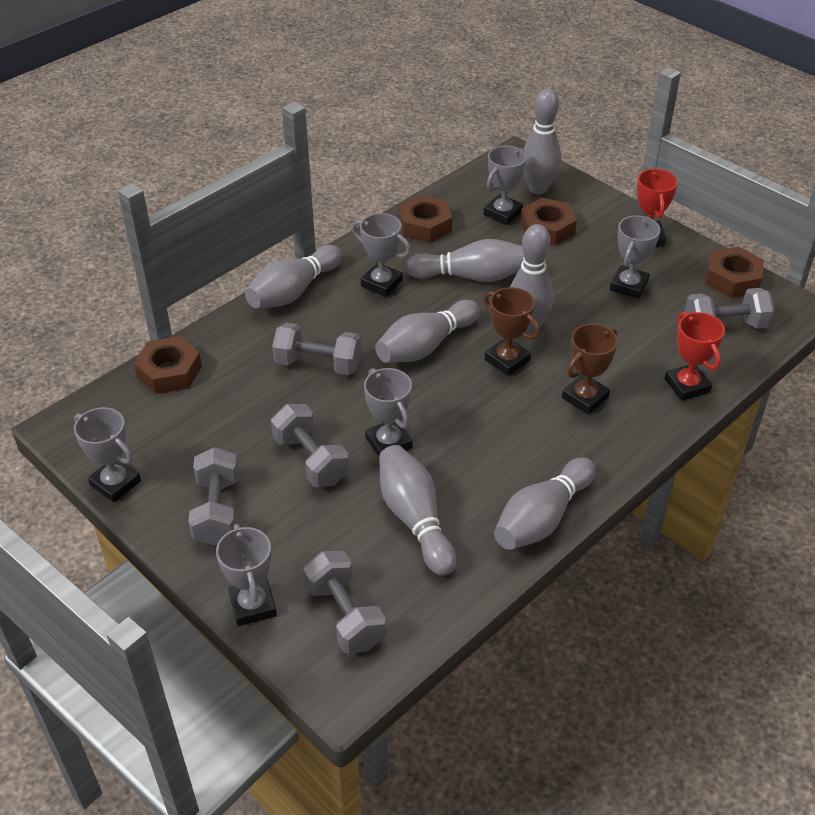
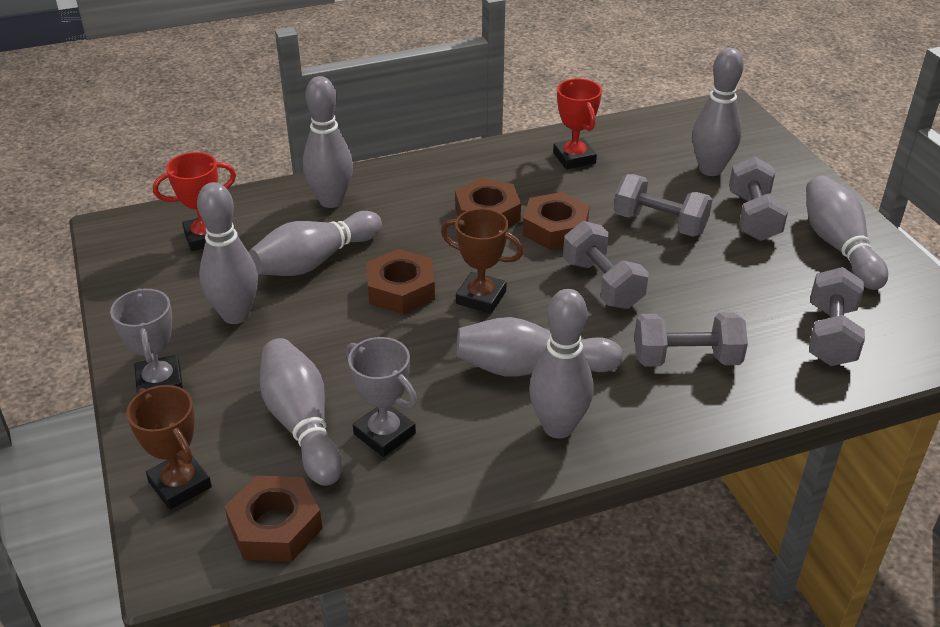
grey bowling pin: 7 -> 8
grey trophy: 6 -> 2

